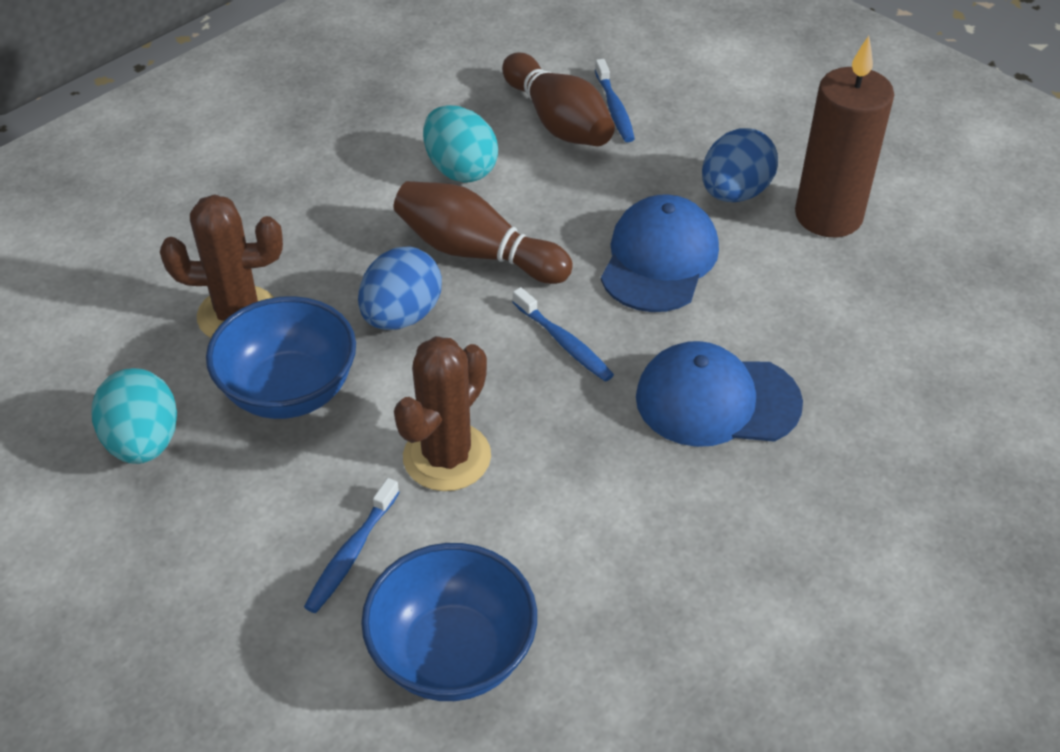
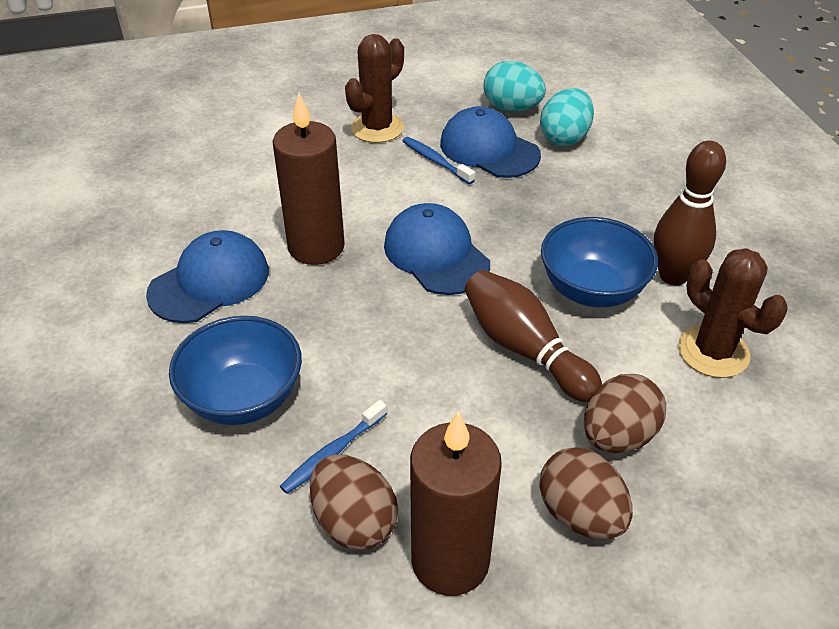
blue cap: 2 -> 3
blue egg: 2 -> 0
blue toothbrush: 3 -> 2
brown candle: 1 -> 2
brown egg: 0 -> 3

